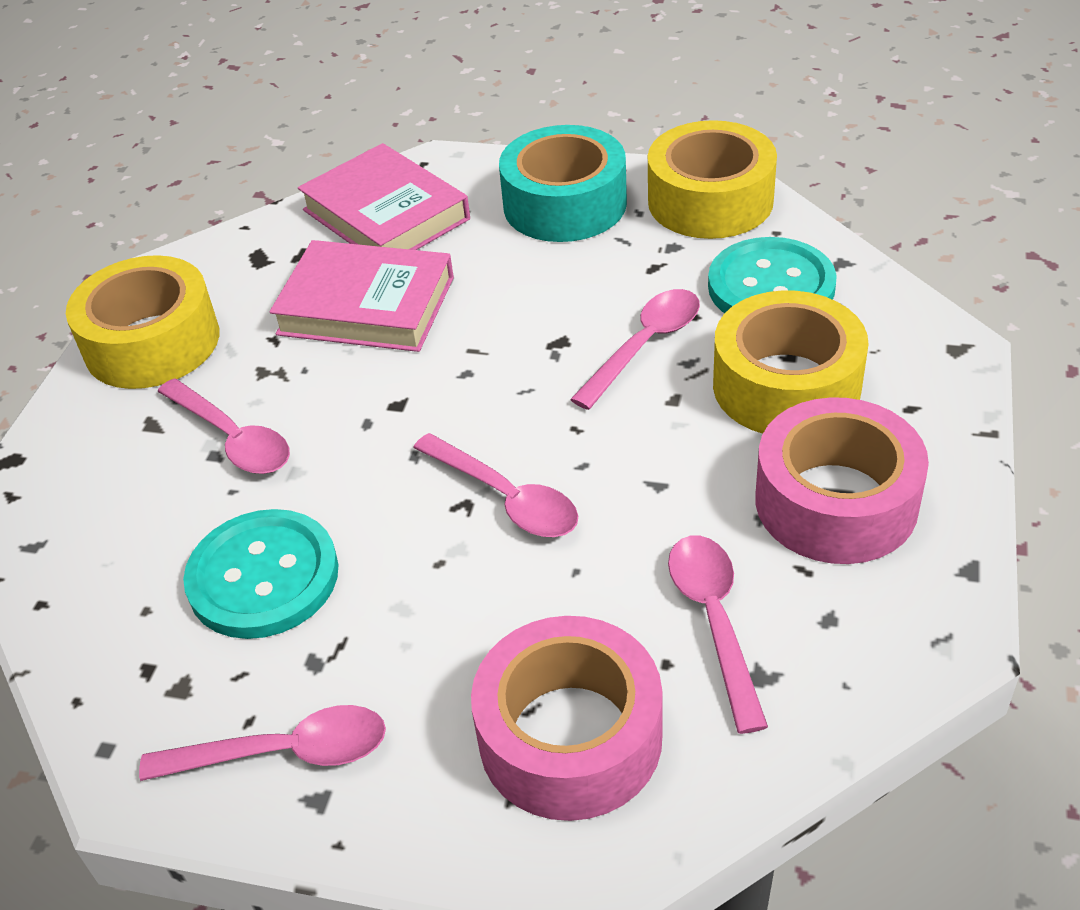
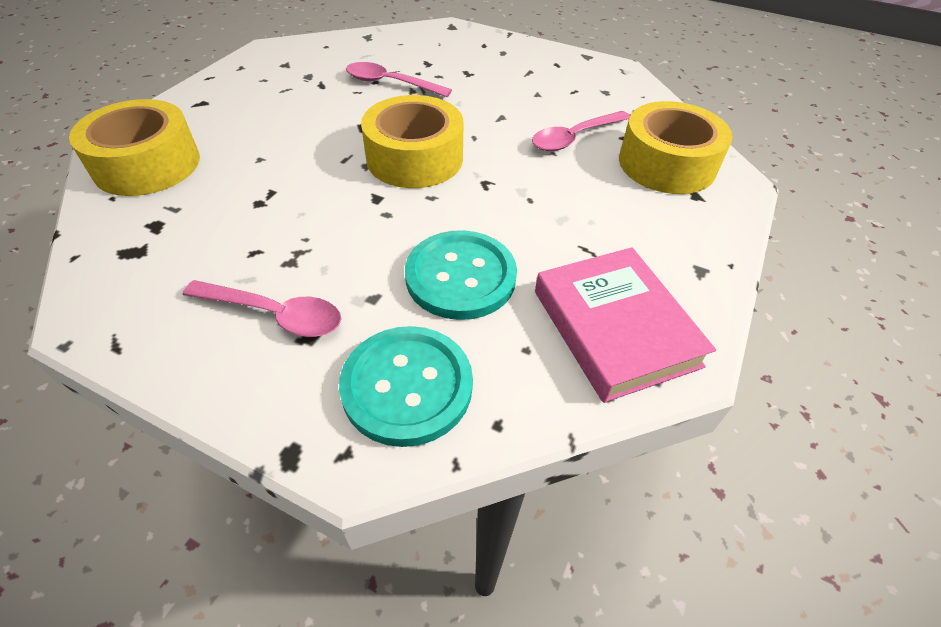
pink book: 2 -> 1
pink spoon: 5 -> 3
pink tape: 2 -> 0
turquoise tape: 1 -> 0

